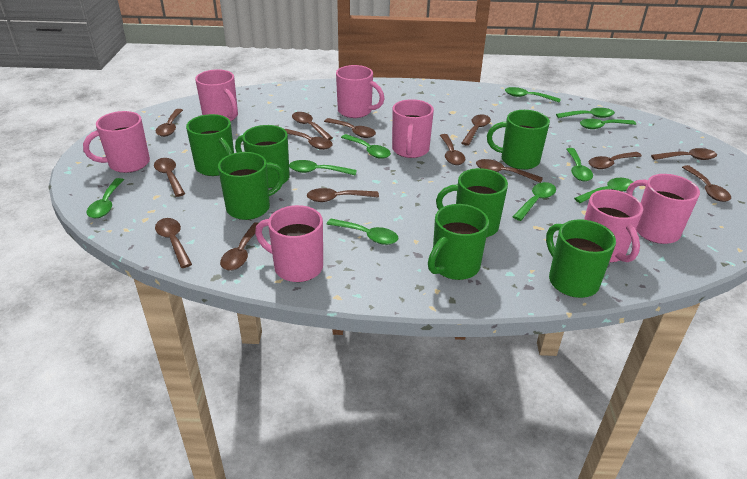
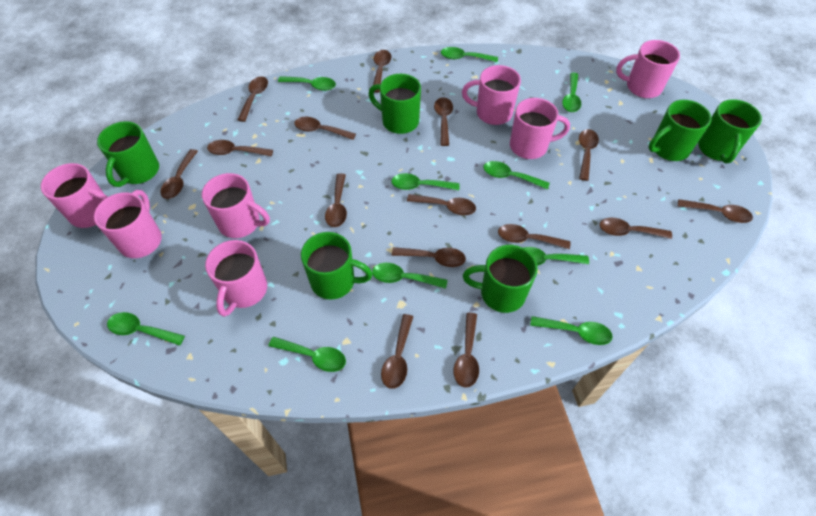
brown spoon: 14 -> 15
green mug: 7 -> 6

